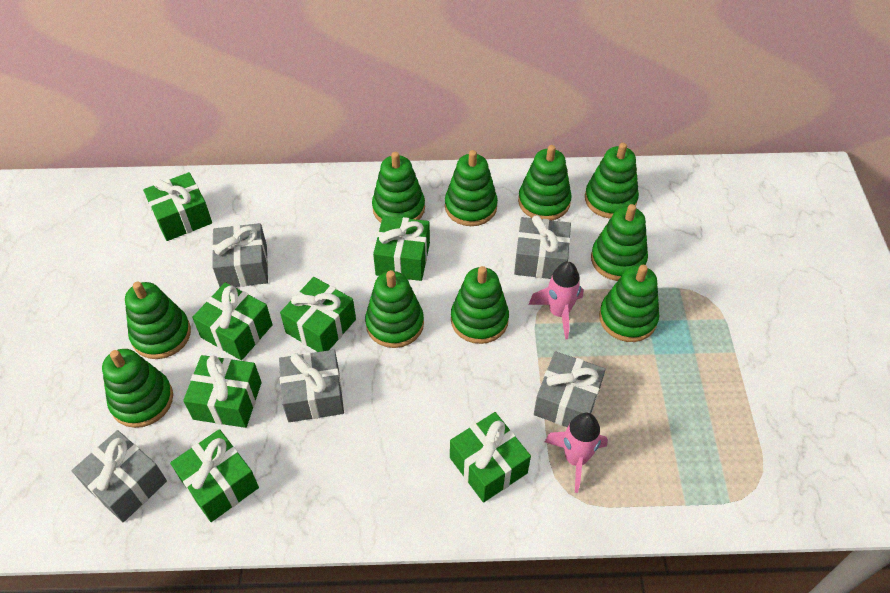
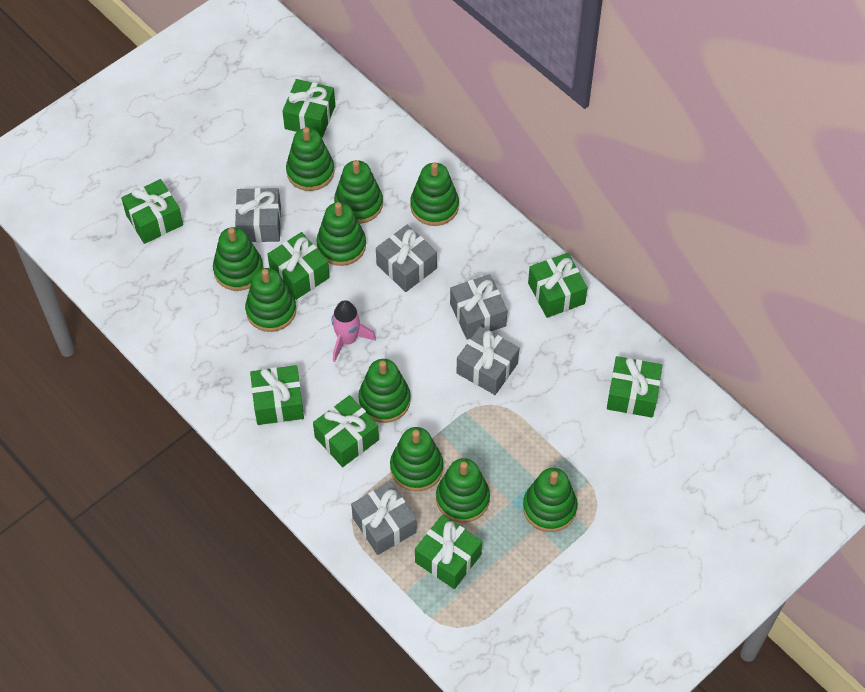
green gift: 7 -> 8
pink rocket: 2 -> 1

